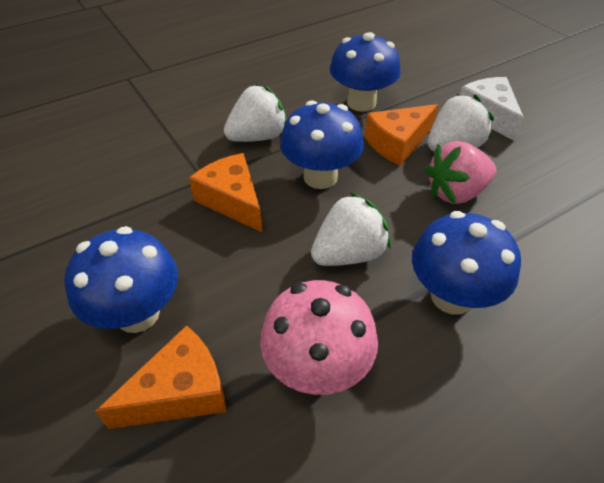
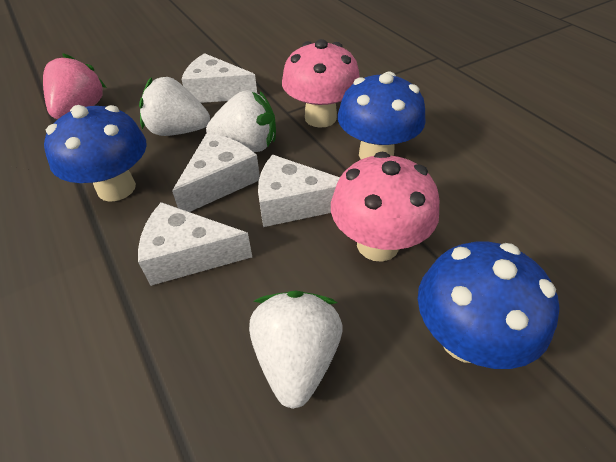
blue mushroom: 4 -> 3
orange cheese: 3 -> 0
pink mushroom: 1 -> 2
white cheese: 1 -> 4

